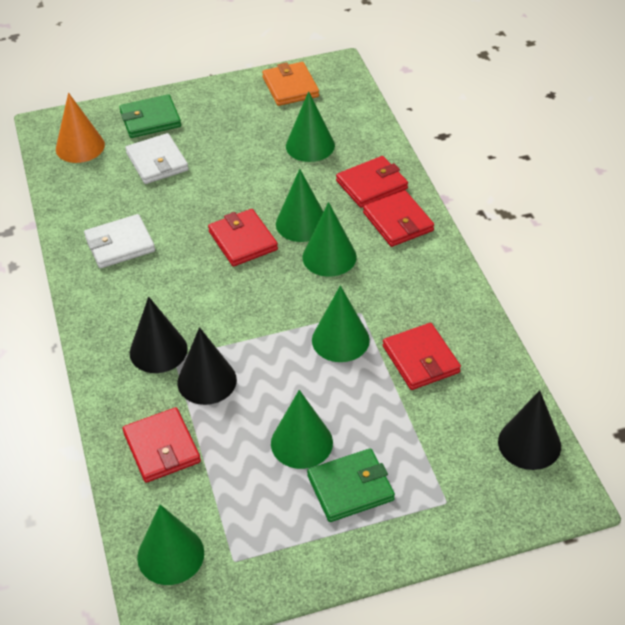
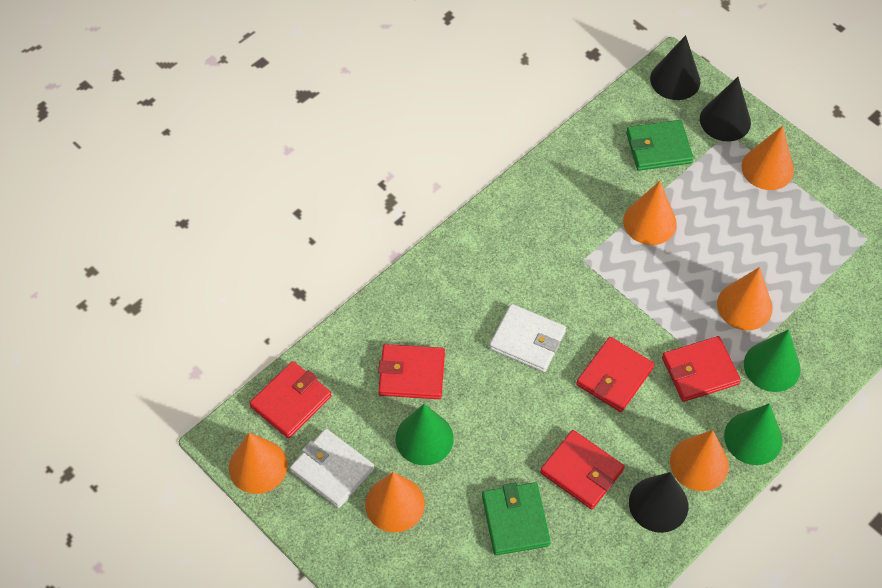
green cone: 6 -> 3
orange cone: 1 -> 6
orange wallet: 1 -> 0

